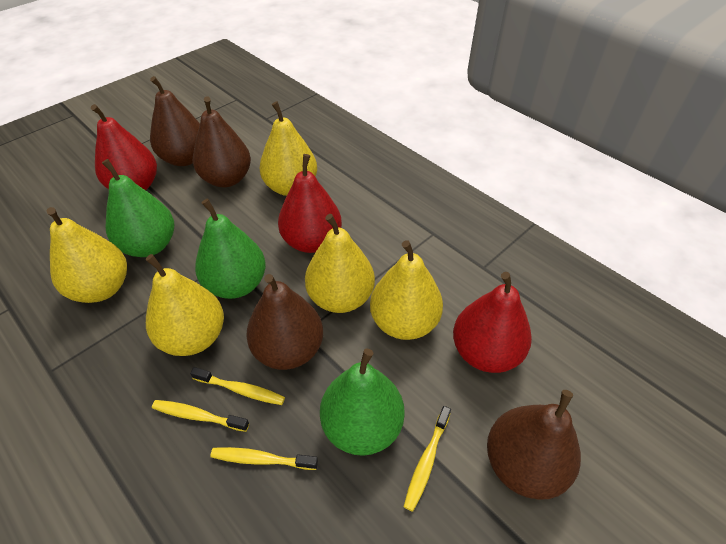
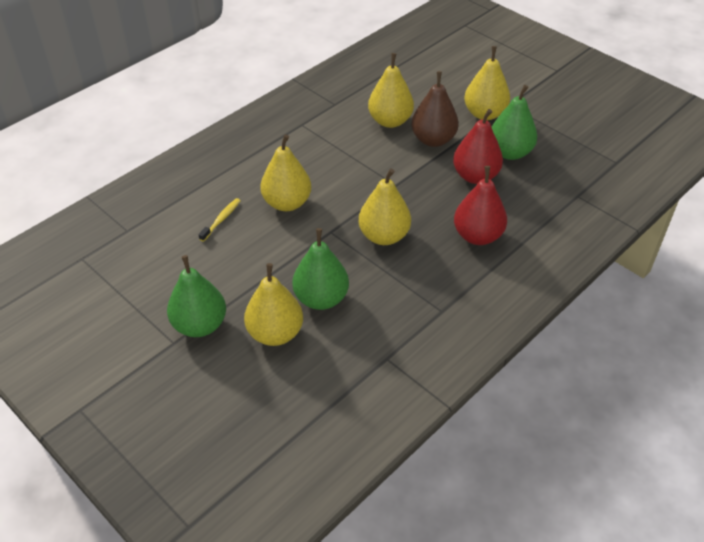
brown pear: 4 -> 1
red pear: 3 -> 2
yellow toothbrush: 4 -> 1

